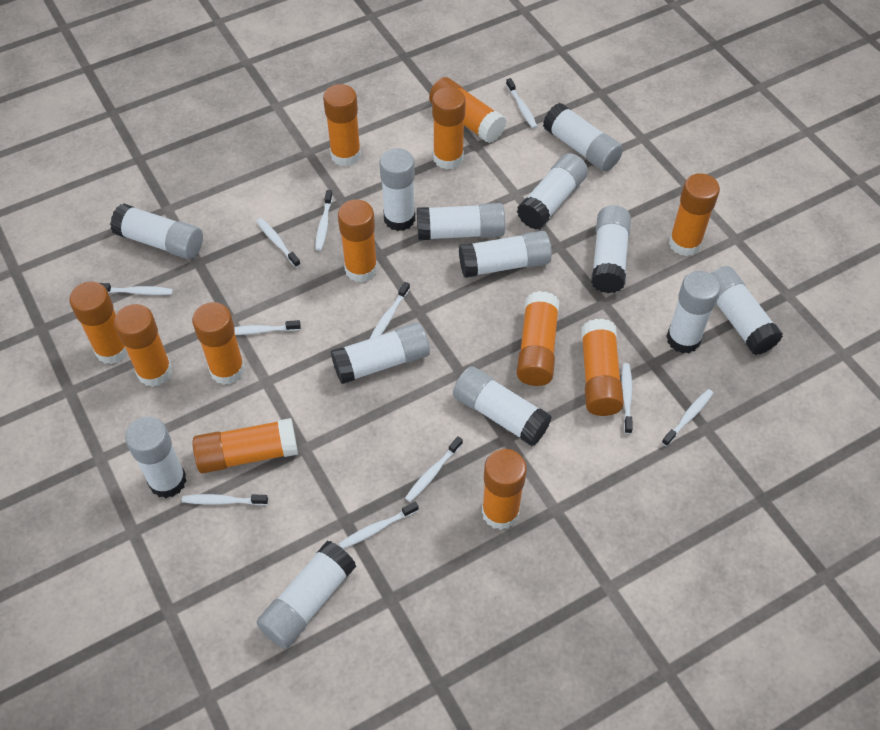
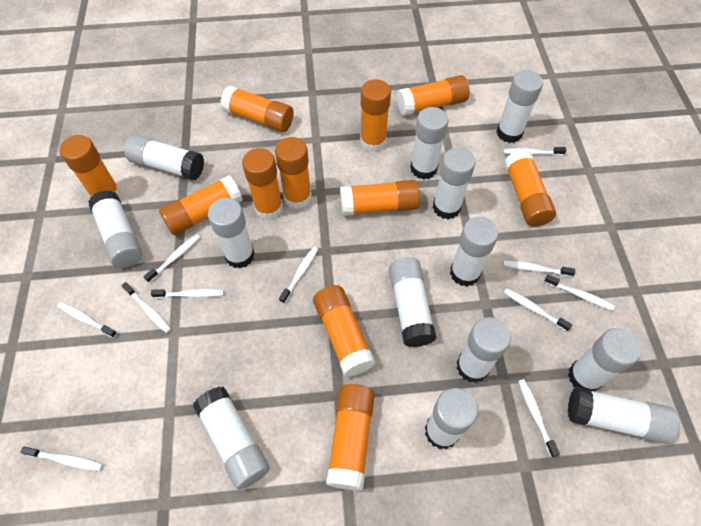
orange glue stick: 12 -> 11

